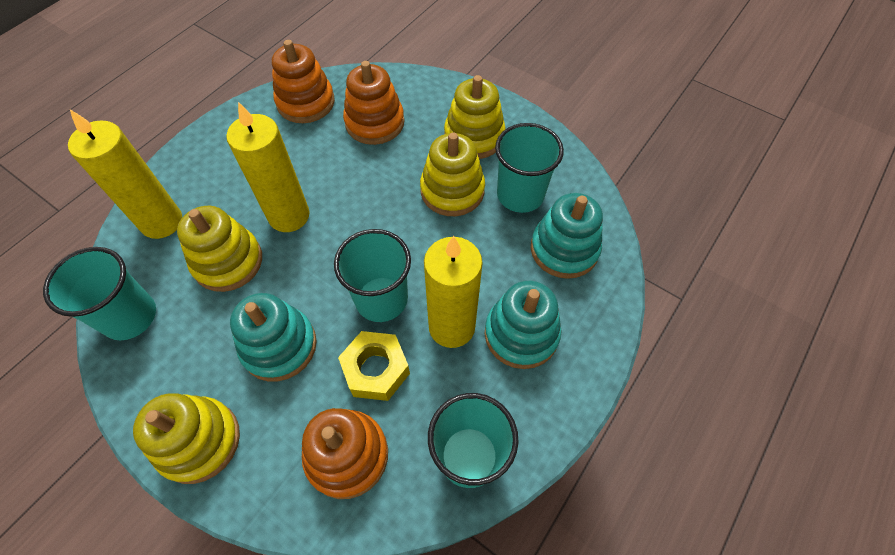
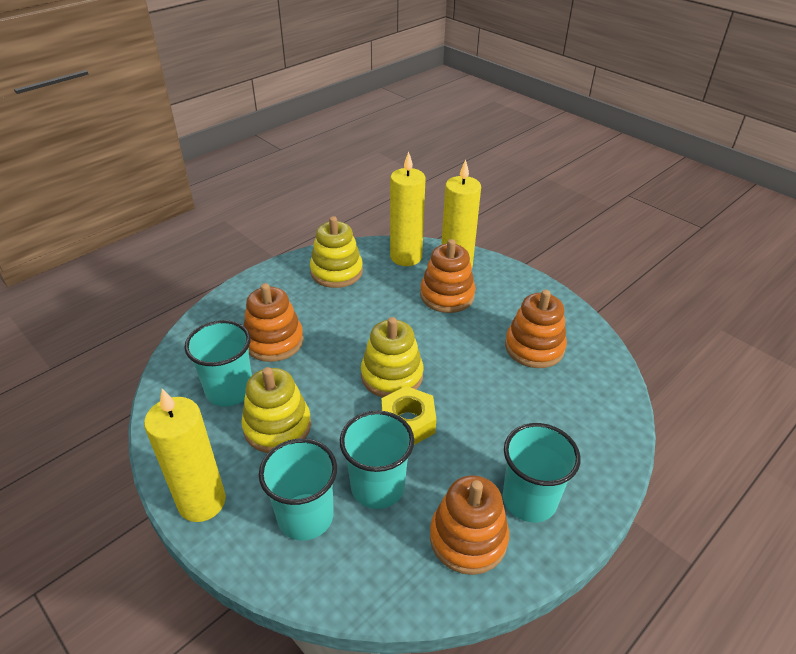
orange stacking toy: 3 -> 4
turquoise stacking toy: 3 -> 0
yellow stacking toy: 4 -> 3

